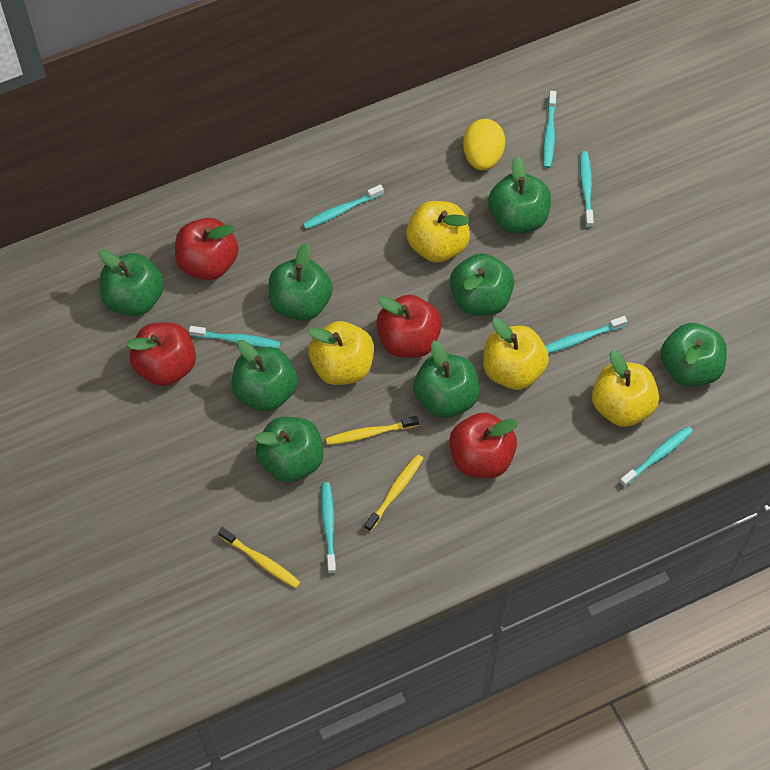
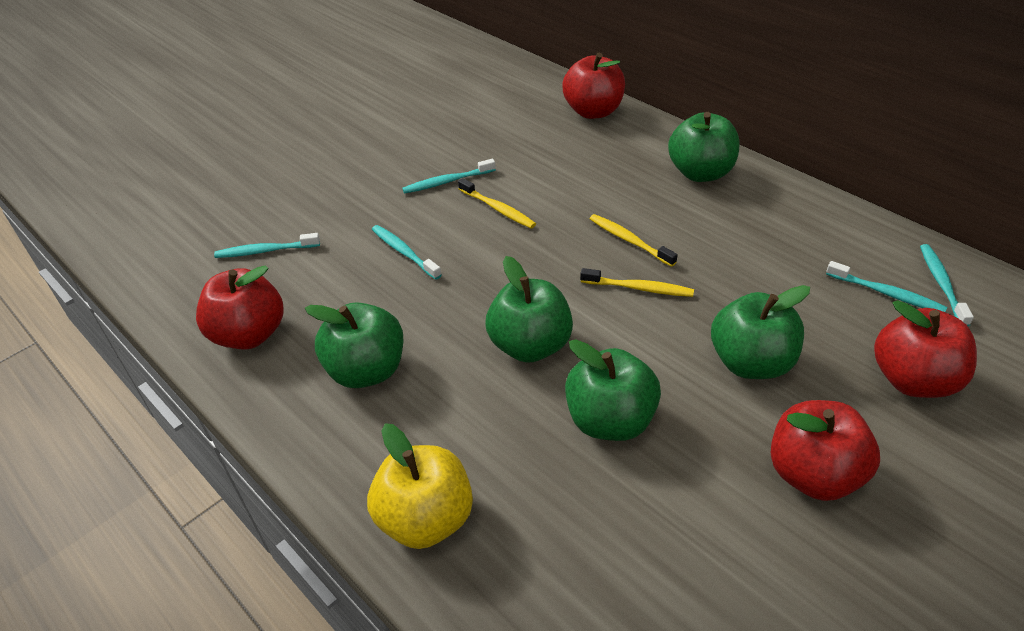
green apple: 8 -> 5
turquoise toothbrush: 7 -> 5
yellow apple: 4 -> 1
yellow egg: 1 -> 0

